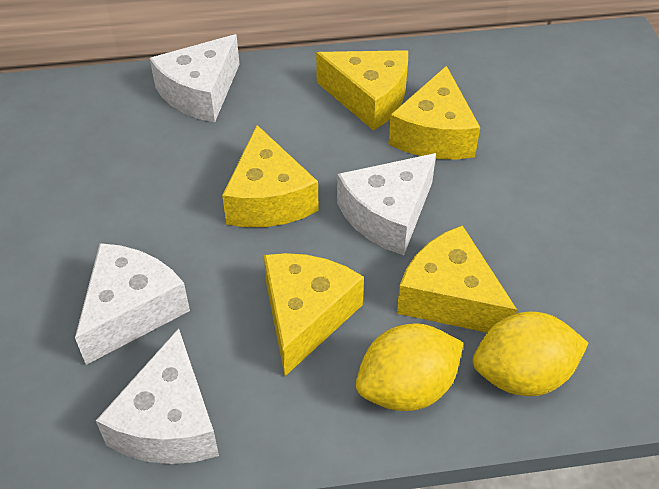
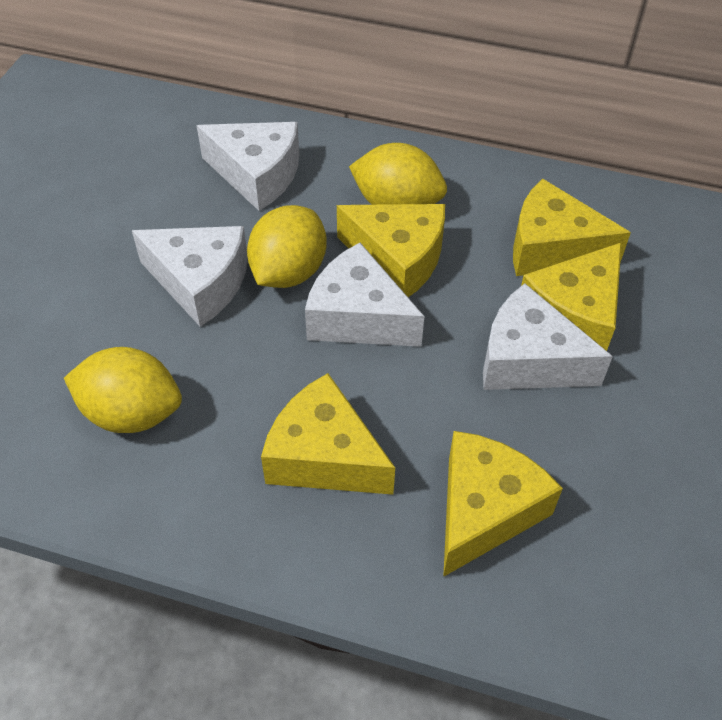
yellow lemon: 2 -> 3

